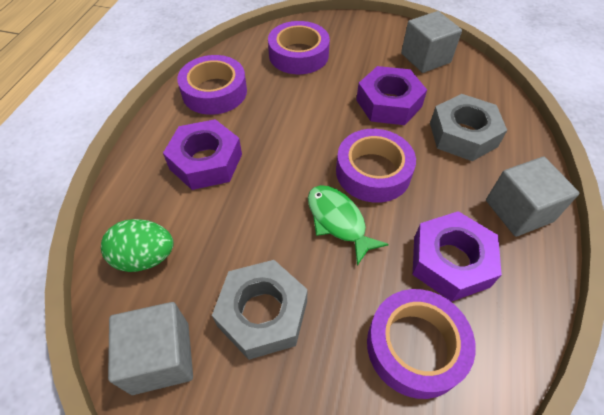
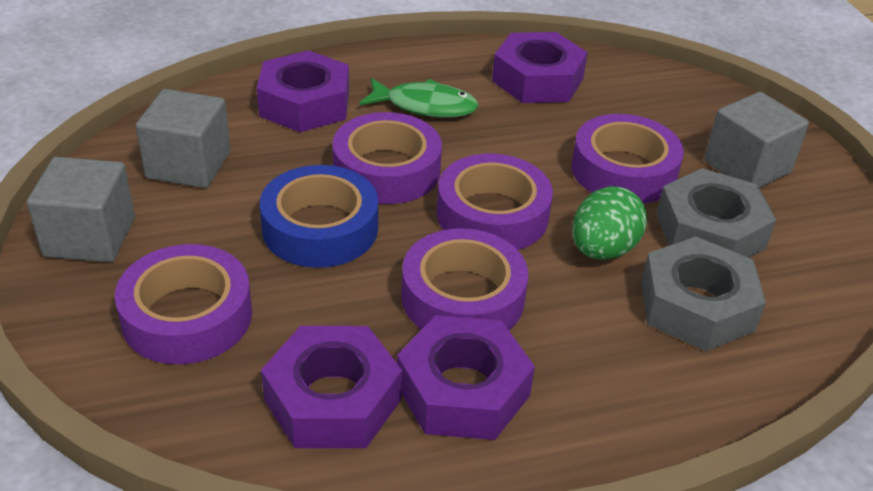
blue tape: 0 -> 1
purple nut: 3 -> 4
purple tape: 4 -> 5

